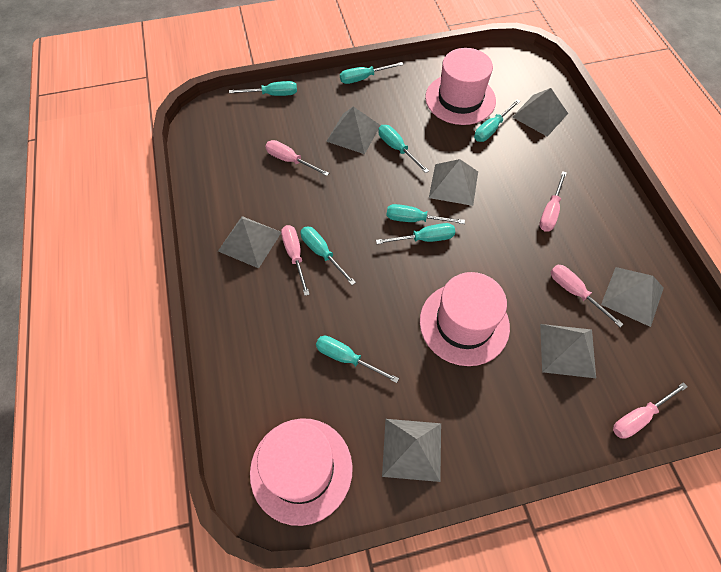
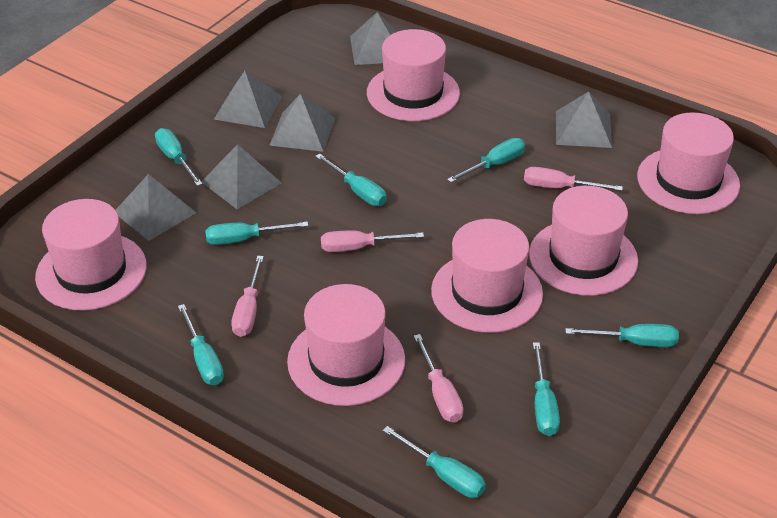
grey pyramid: 7 -> 6
pink hat: 3 -> 6
pink screwdriver: 5 -> 4

